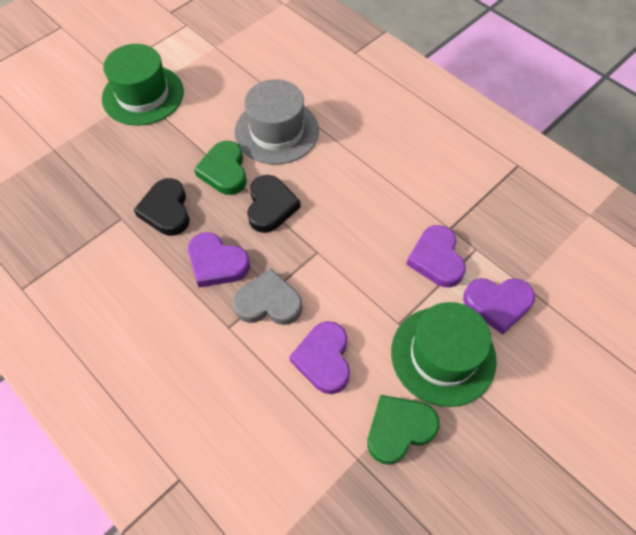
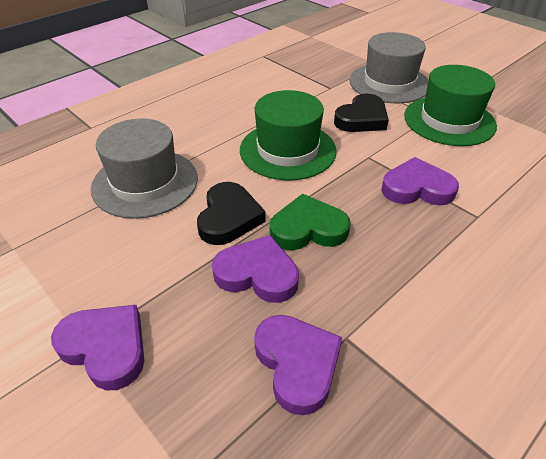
green heart: 2 -> 1
grey hat: 1 -> 2
grey heart: 1 -> 0

